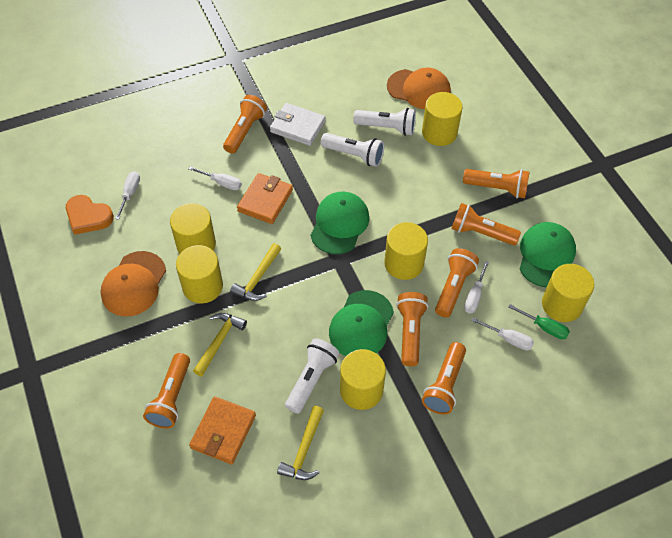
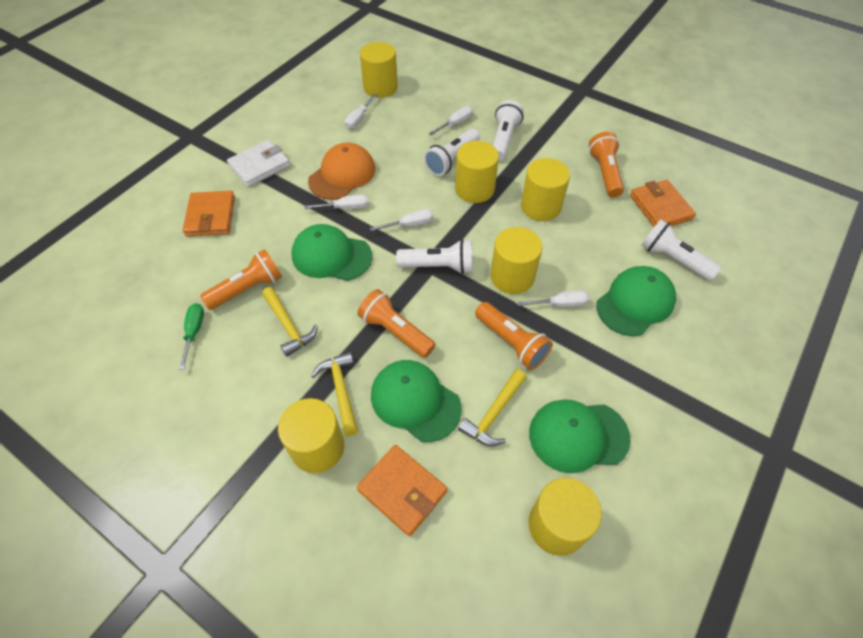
green cap: 3 -> 4
orange cap: 2 -> 1
orange flashlight: 7 -> 4
orange heart: 1 -> 0
orange wallet: 2 -> 3
white flashlight: 3 -> 4
white screwdriver: 4 -> 5

